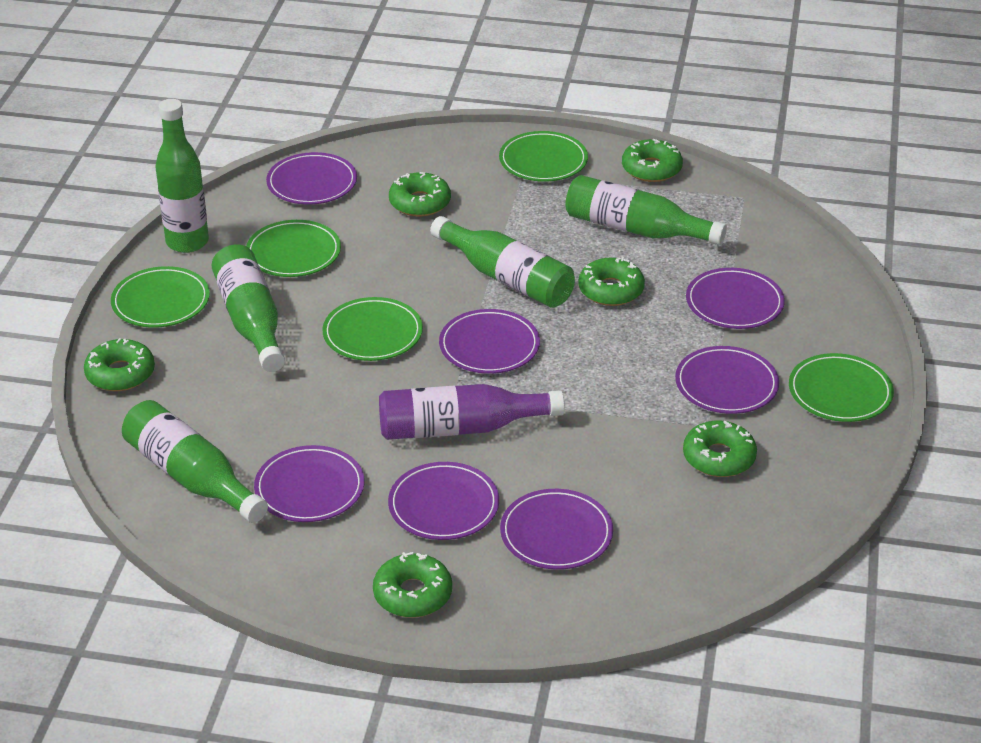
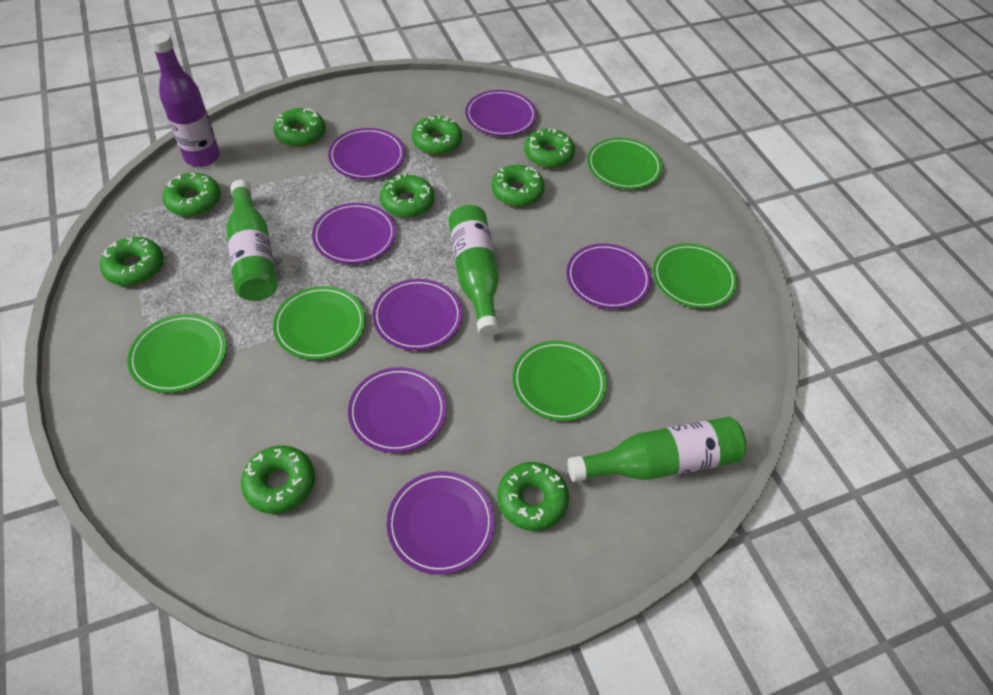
green bottle: 5 -> 3
green donut: 6 -> 9

